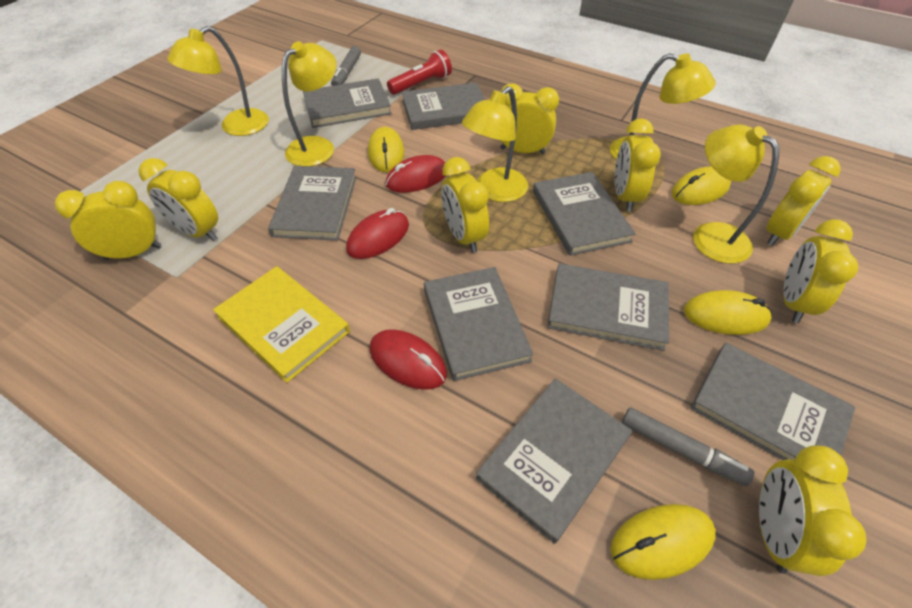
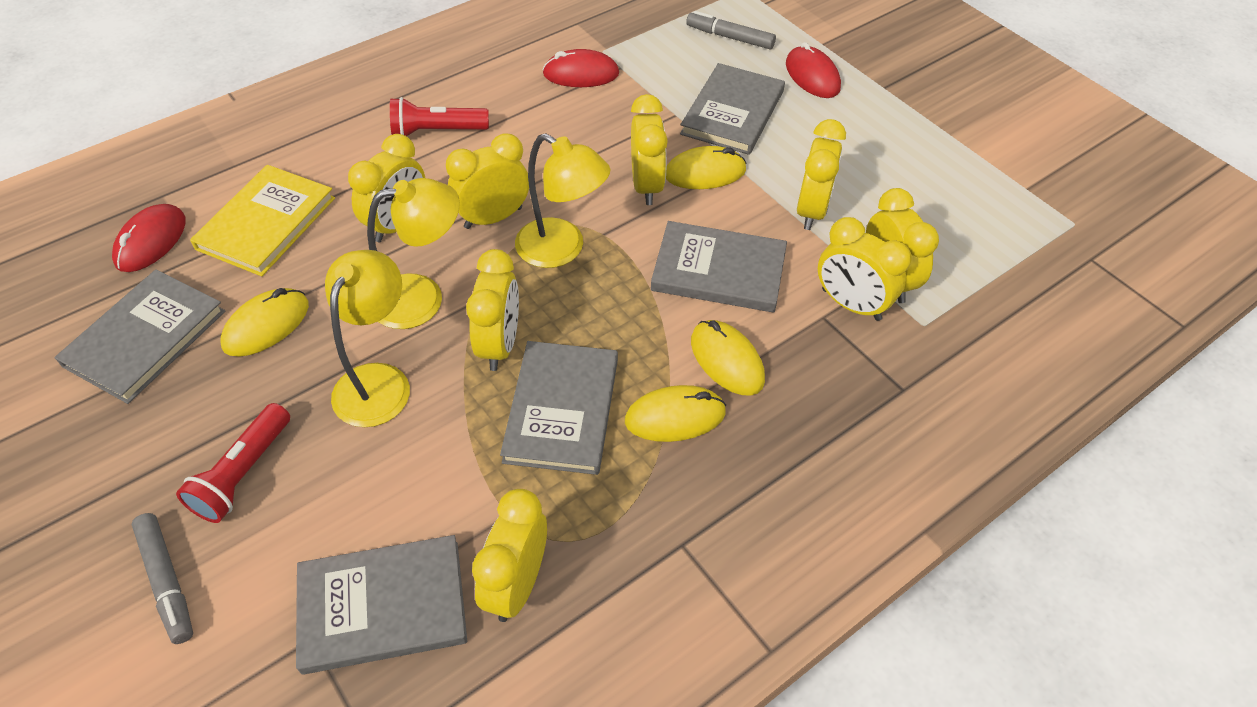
grey book: 8 -> 5
red flashlight: 1 -> 2
yellow lamp: 5 -> 3

